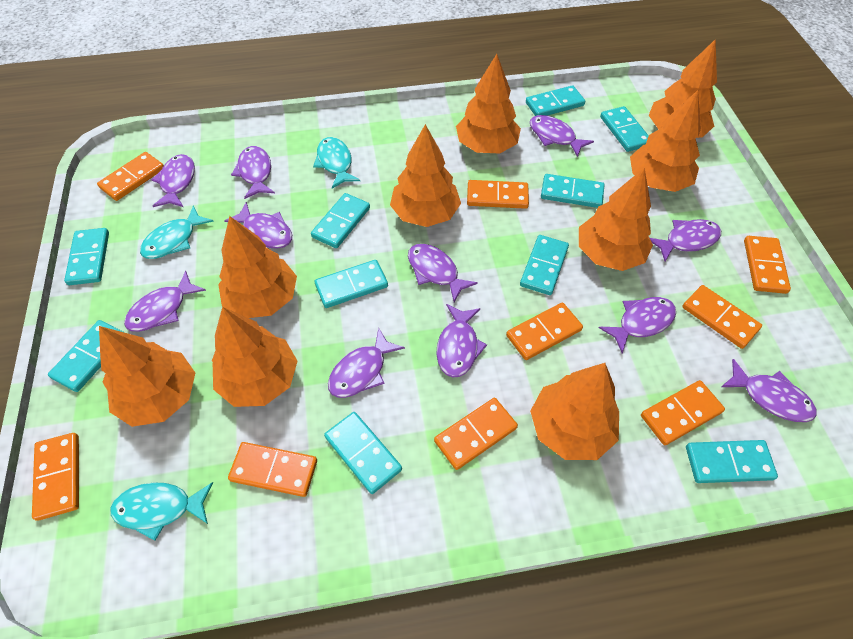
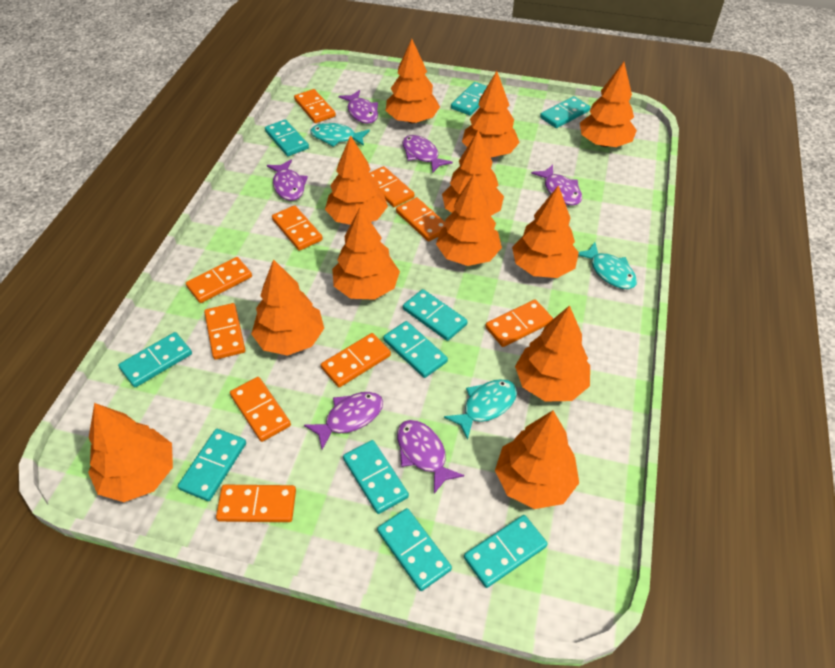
orange domino: 9 -> 10
orange tree: 9 -> 12
purple fish: 11 -> 6

